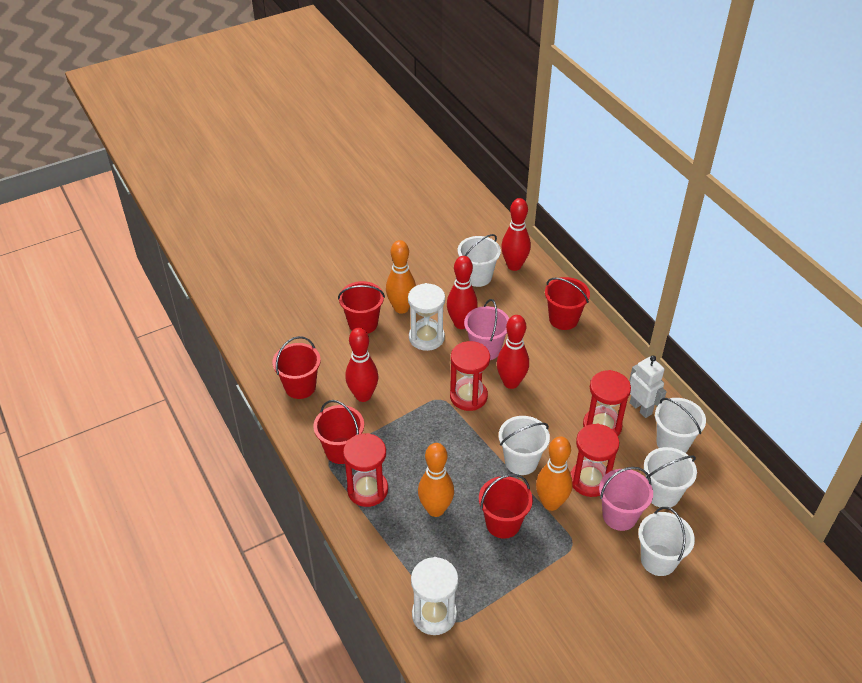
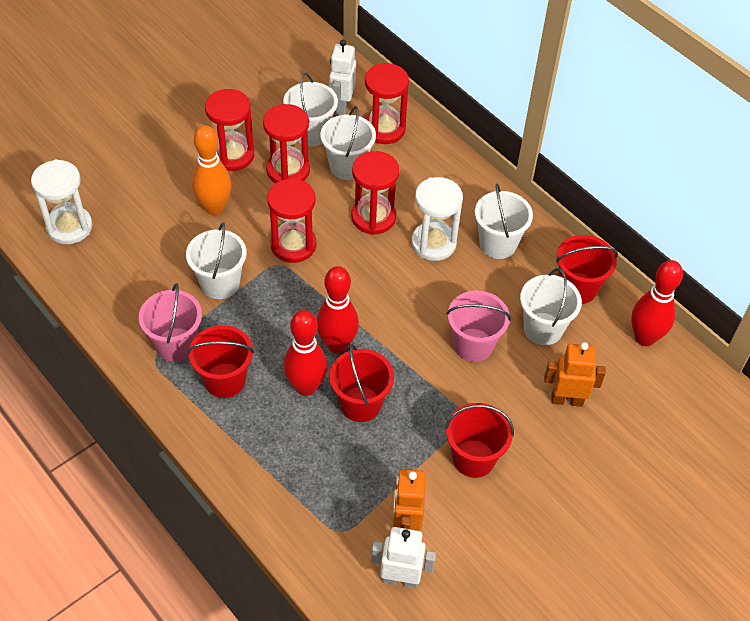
orange bowling pin: 3 -> 1
orange robot: 0 -> 2
red bowling pin: 4 -> 3
red bucket: 5 -> 4
red hourglass: 4 -> 5
white robot: 1 -> 2

